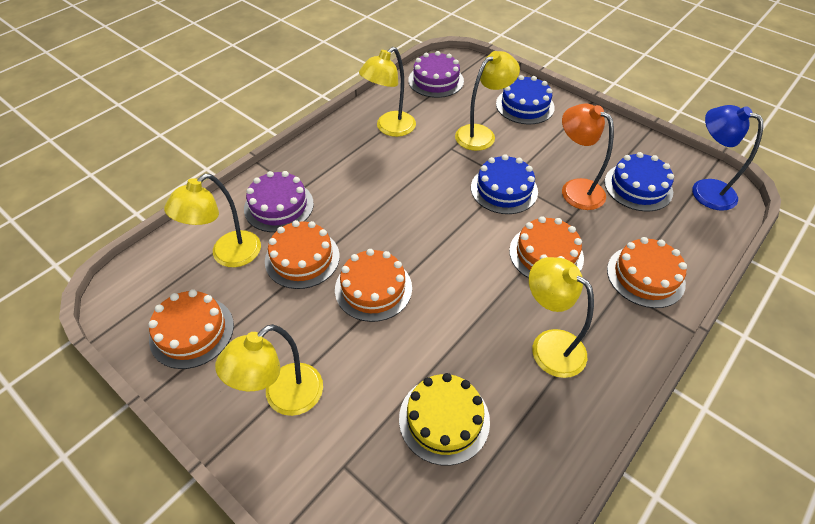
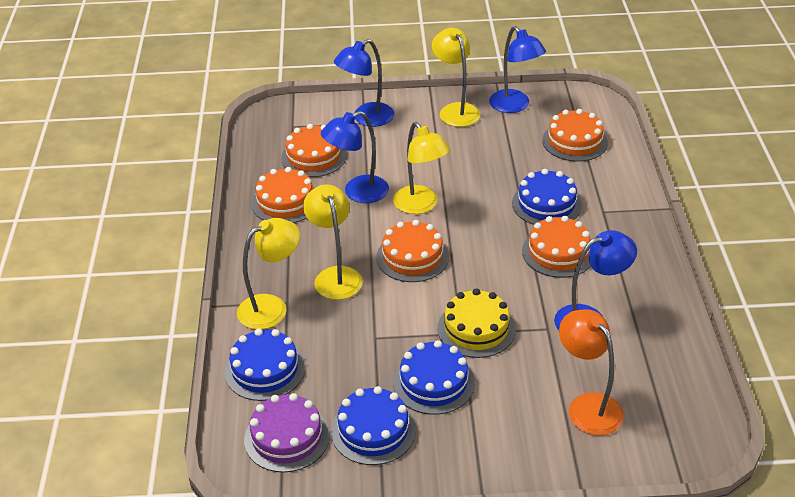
blue cake: 3 -> 4
blue lamp: 1 -> 4
purple cake: 2 -> 1
yellow lamp: 5 -> 4

